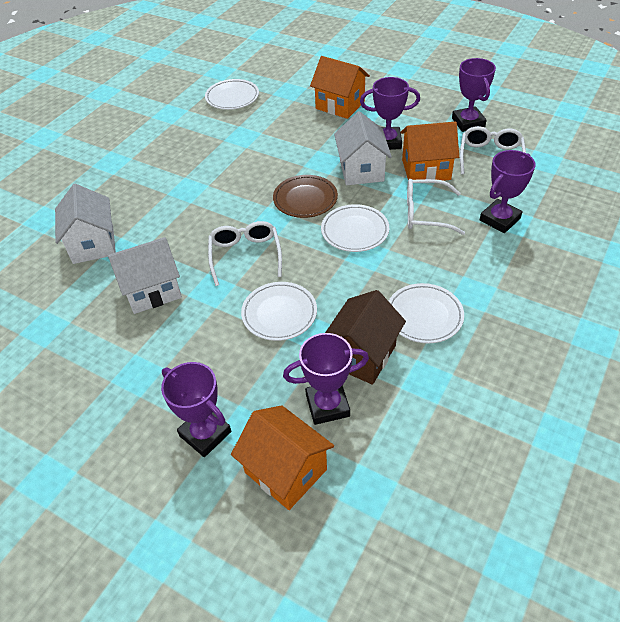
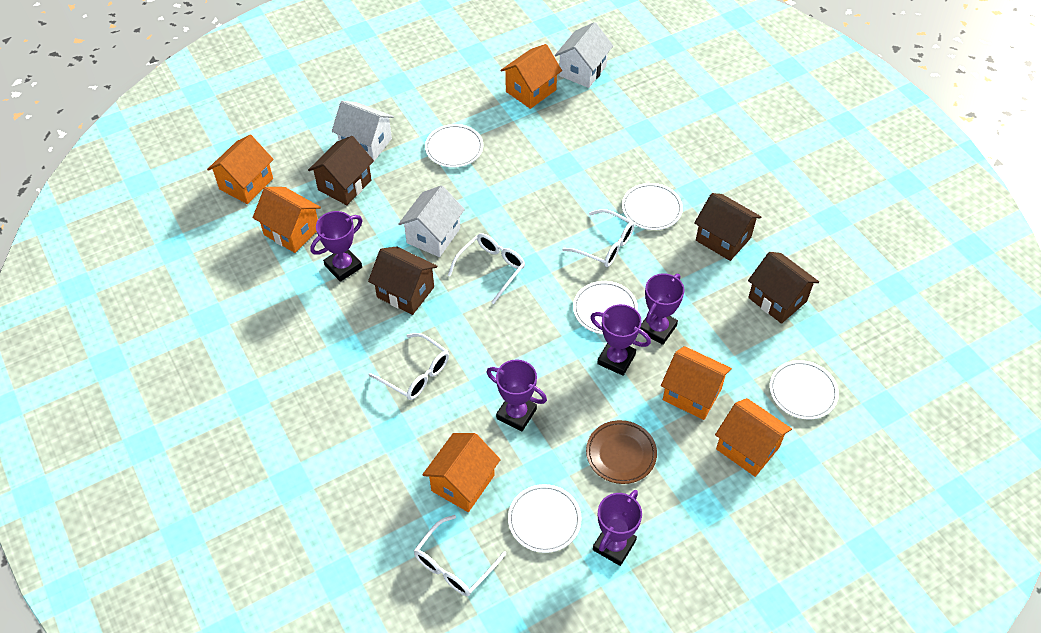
brown house: 1 -> 4
orange house: 3 -> 6
white glasses: 3 -> 4
white plate: 4 -> 5

